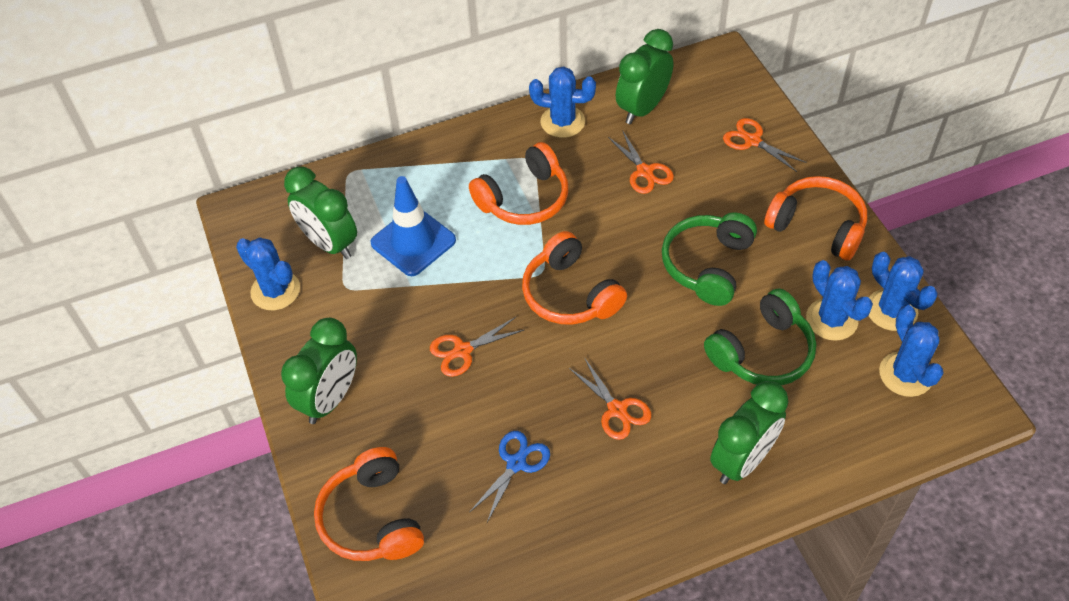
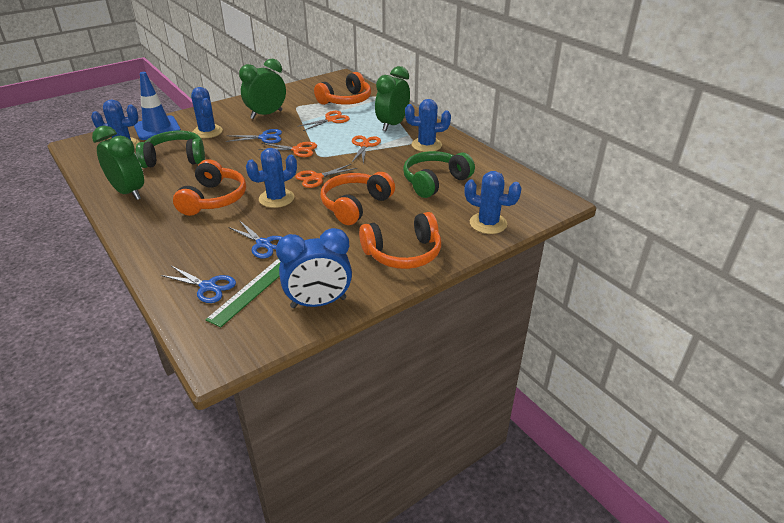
blue clock: 0 -> 1
blue scissors: 1 -> 3
green clock: 4 -> 3
green ruler: 0 -> 1

